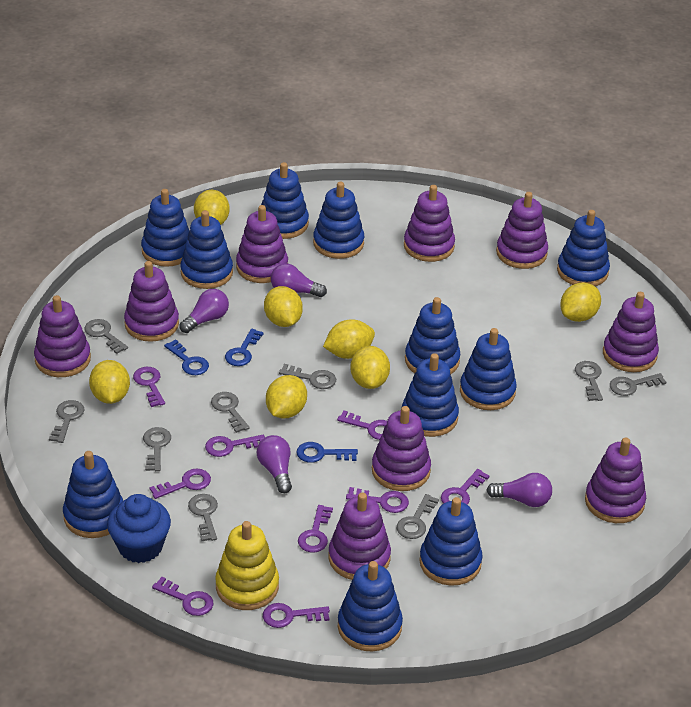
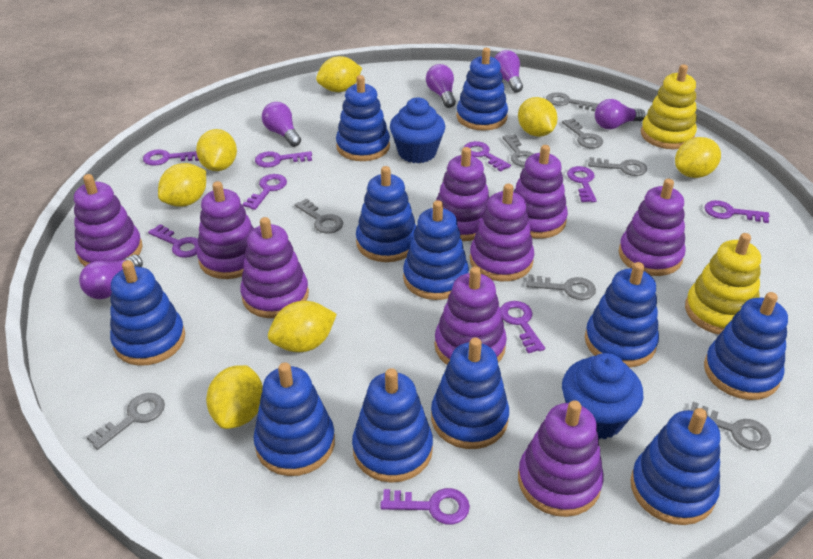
blue cupcake: 1 -> 2
blue key: 3 -> 0
grey key: 9 -> 8
purple light bulb: 4 -> 5
yellow stacking toy: 1 -> 2

